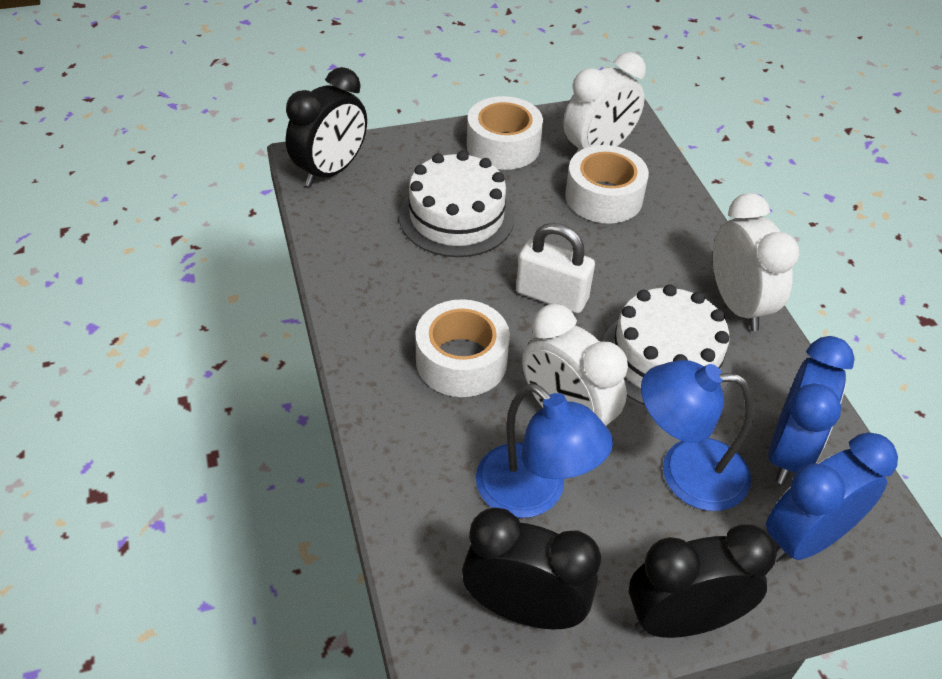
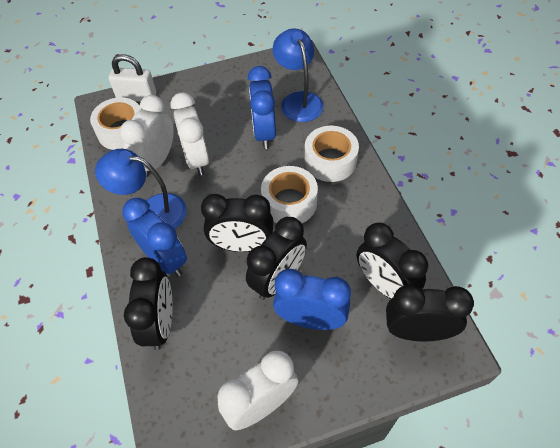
black clock: 3 -> 5
blue clock: 2 -> 3
white cake: 2 -> 0

